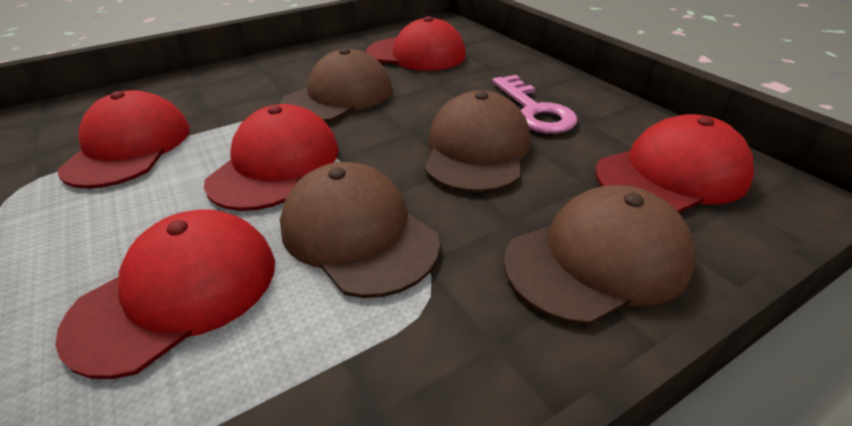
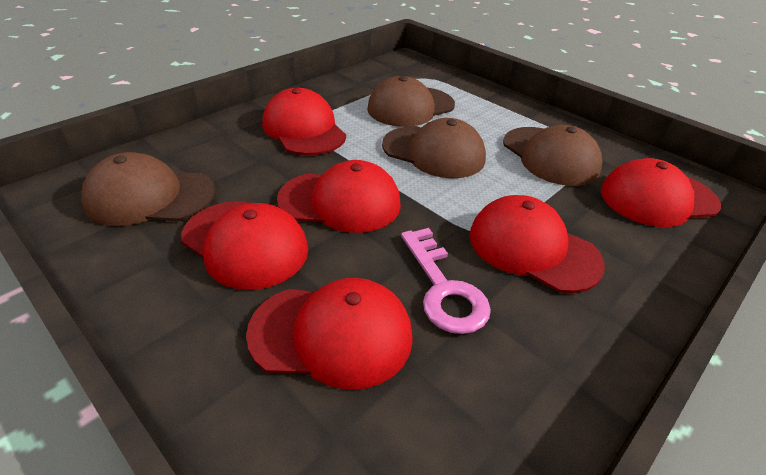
red cap: 5 -> 6

